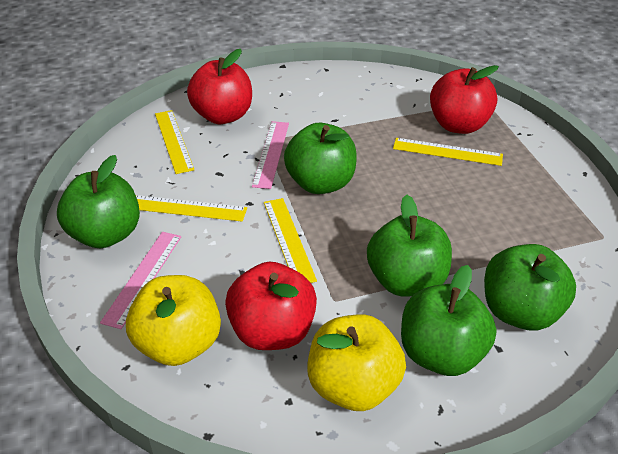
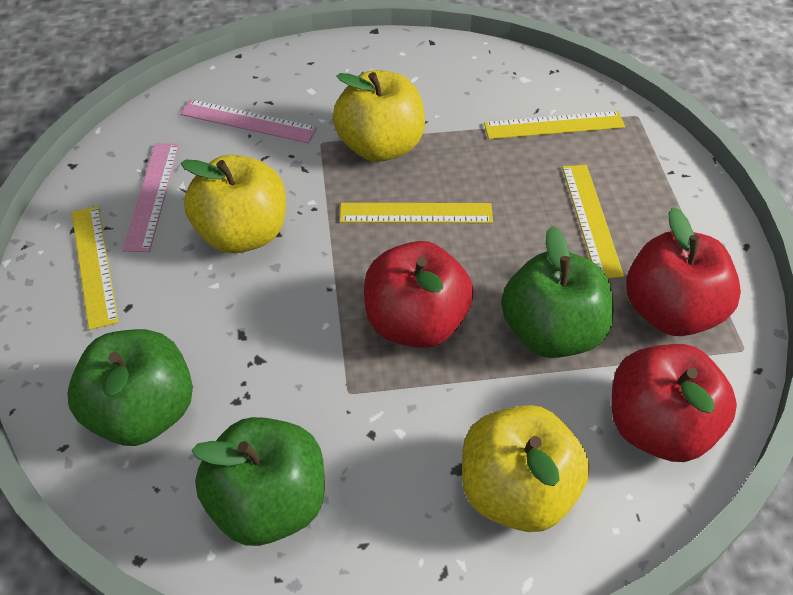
green apple: 5 -> 3
yellow apple: 2 -> 3

